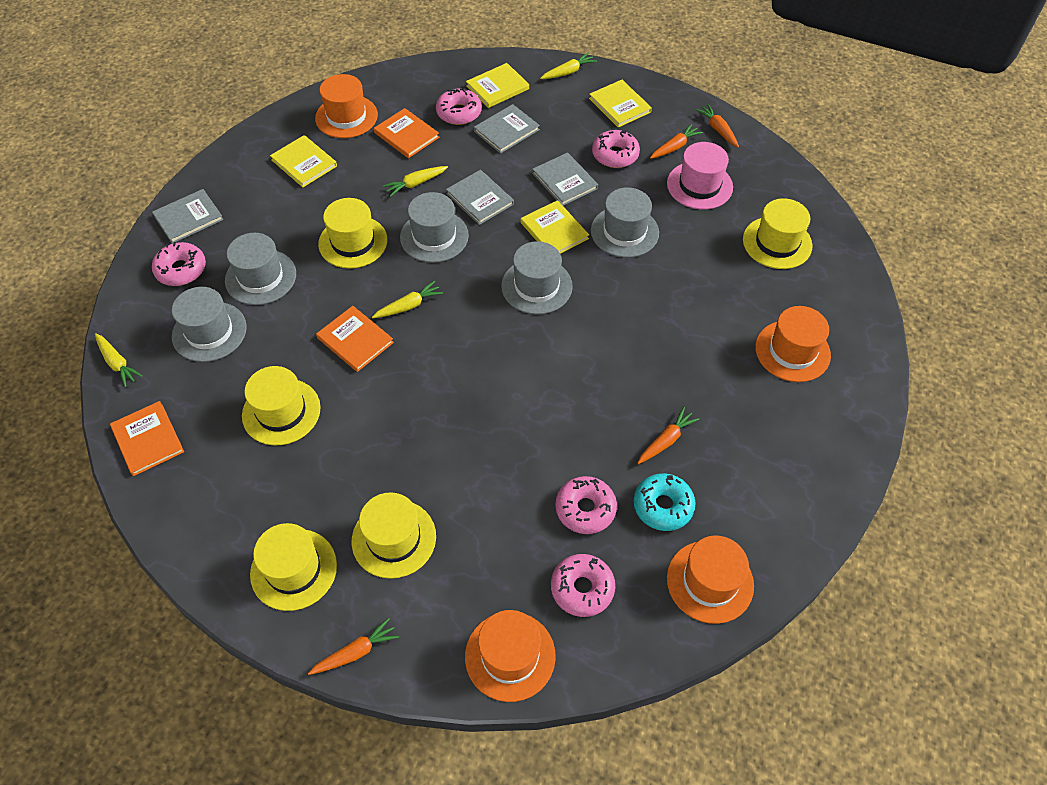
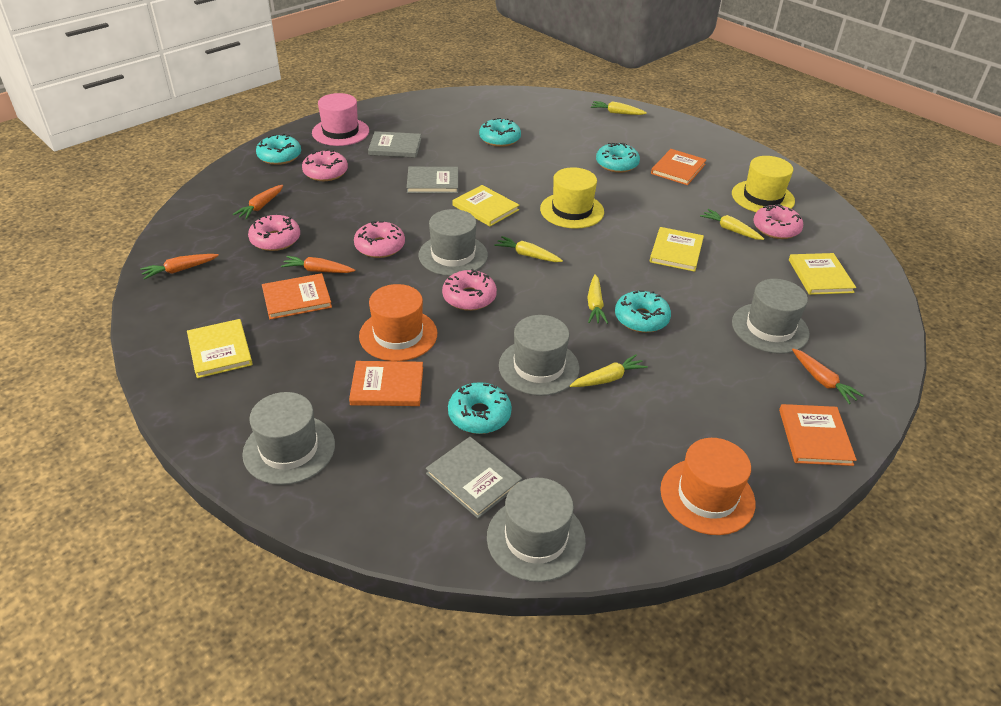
grey book: 4 -> 3
orange book: 3 -> 4
orange hat: 4 -> 2
turquoise donut: 1 -> 5
yellow carrot: 4 -> 5
yellow hat: 5 -> 2

